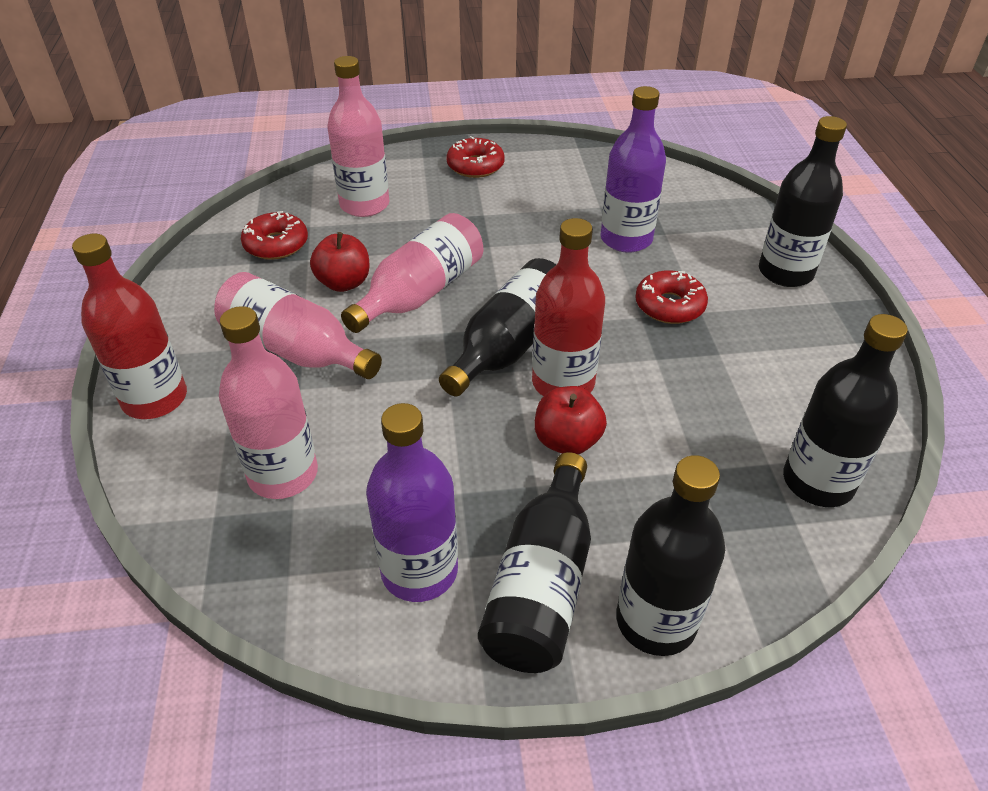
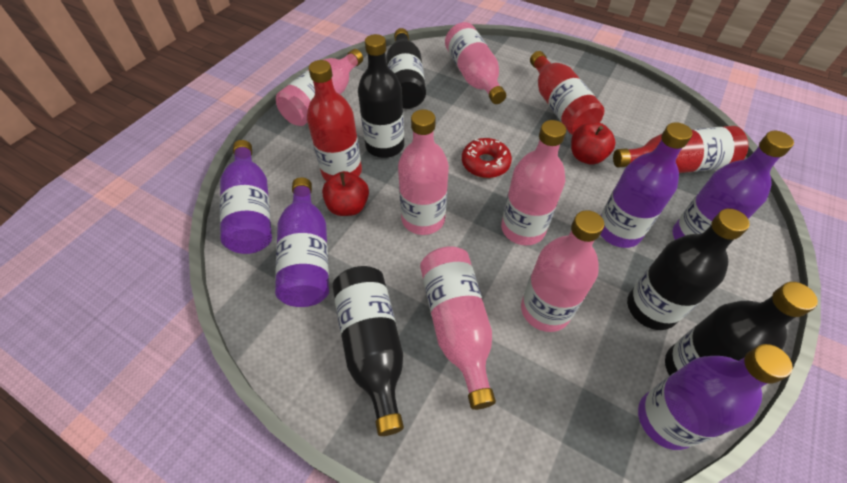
pink bottle: 4 -> 6
purple bottle: 2 -> 5
red bottle: 2 -> 3
red donut: 3 -> 1

